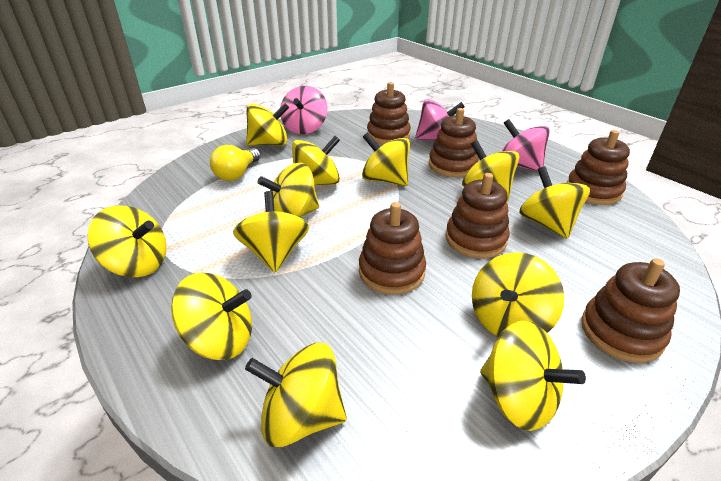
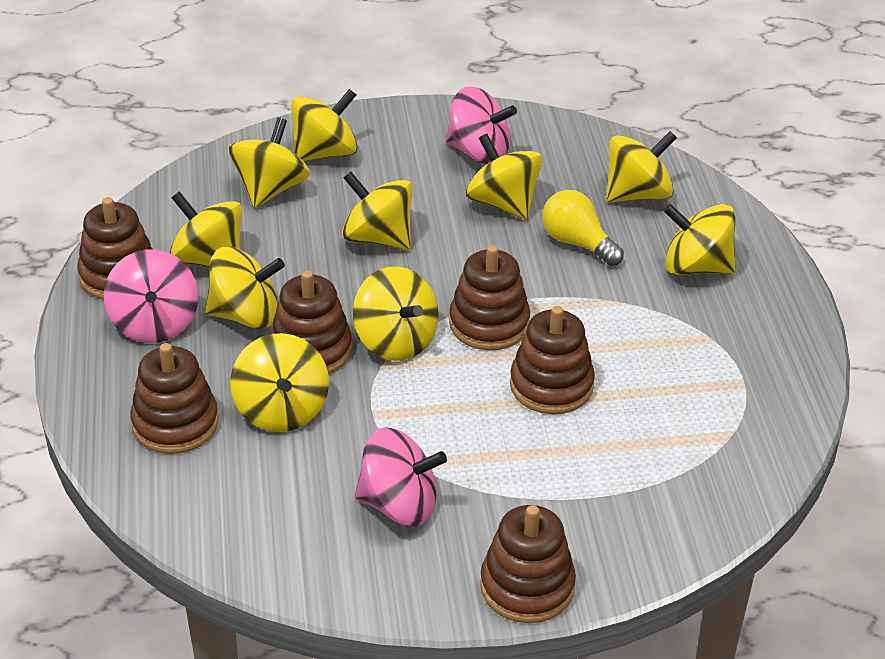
yellow spinning top: 12 -> 10

